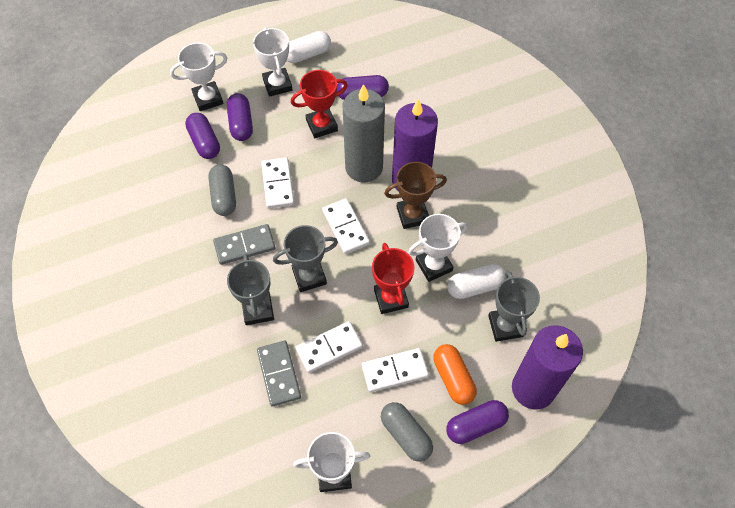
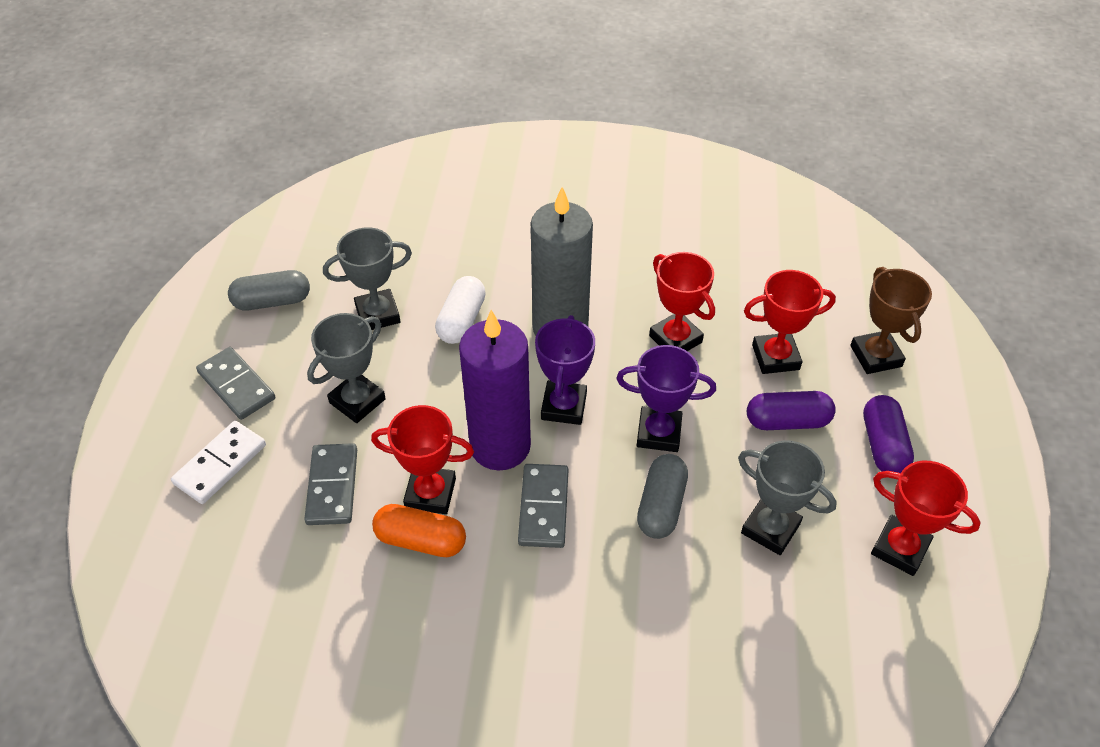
grey domino: 2 -> 3
purple candle: 2 -> 1
purple capsule: 4 -> 2
purple trophy: 0 -> 2
red trophy: 2 -> 4
white capsule: 2 -> 1
white domino: 4 -> 1
white trophy: 4 -> 0

